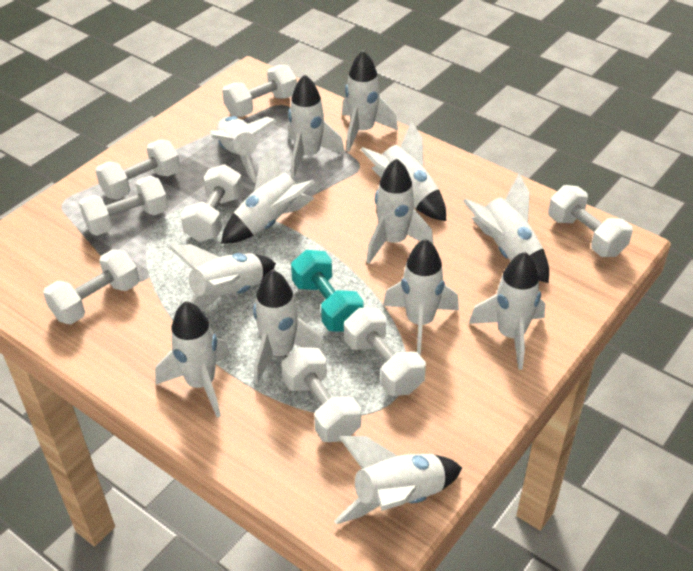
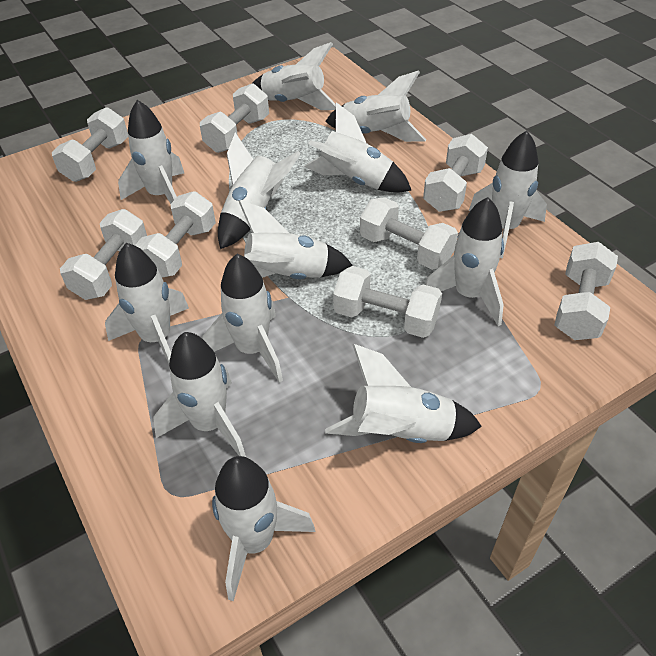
turquoise dumbbell: 1 -> 0

